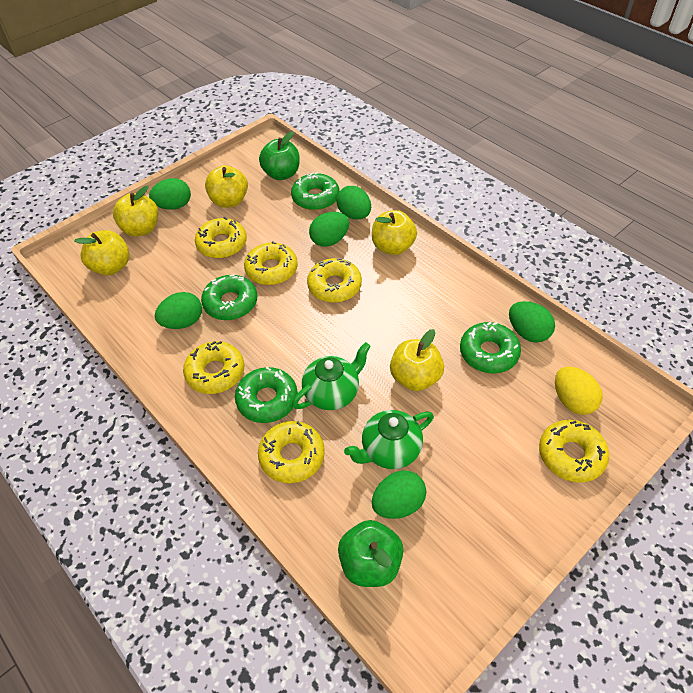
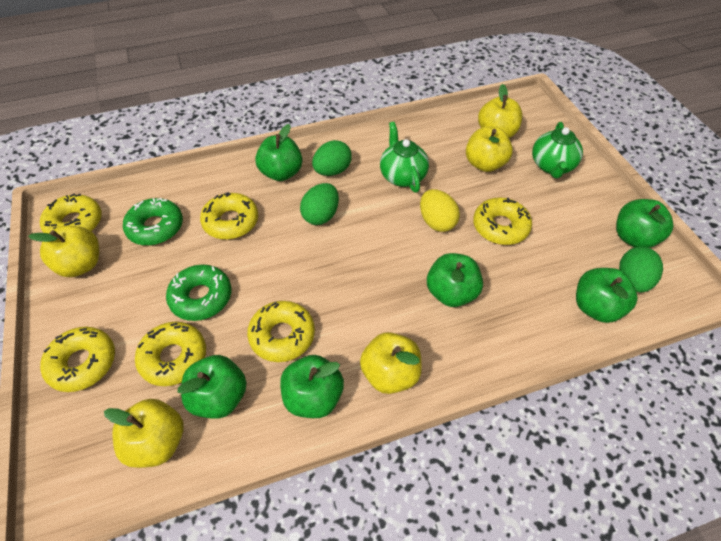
green apple: 2 -> 6
green donut: 4 -> 2
green egg: 6 -> 3

